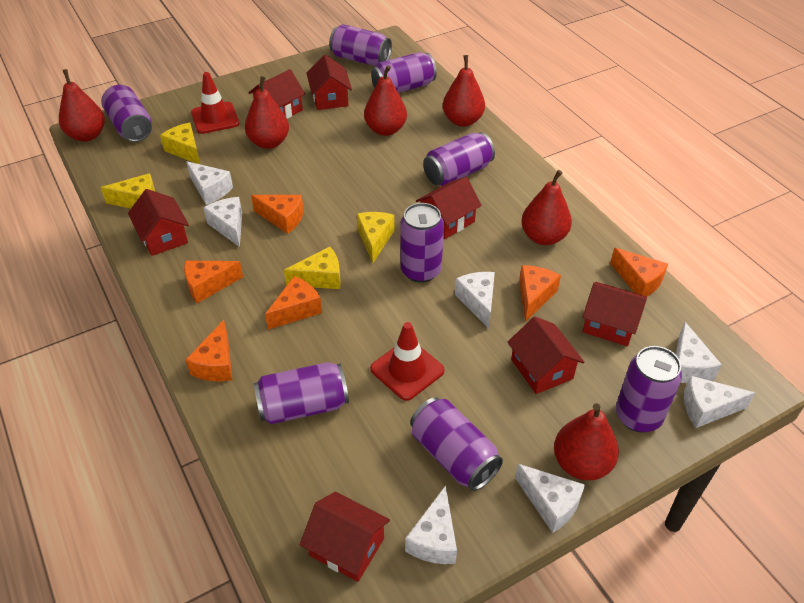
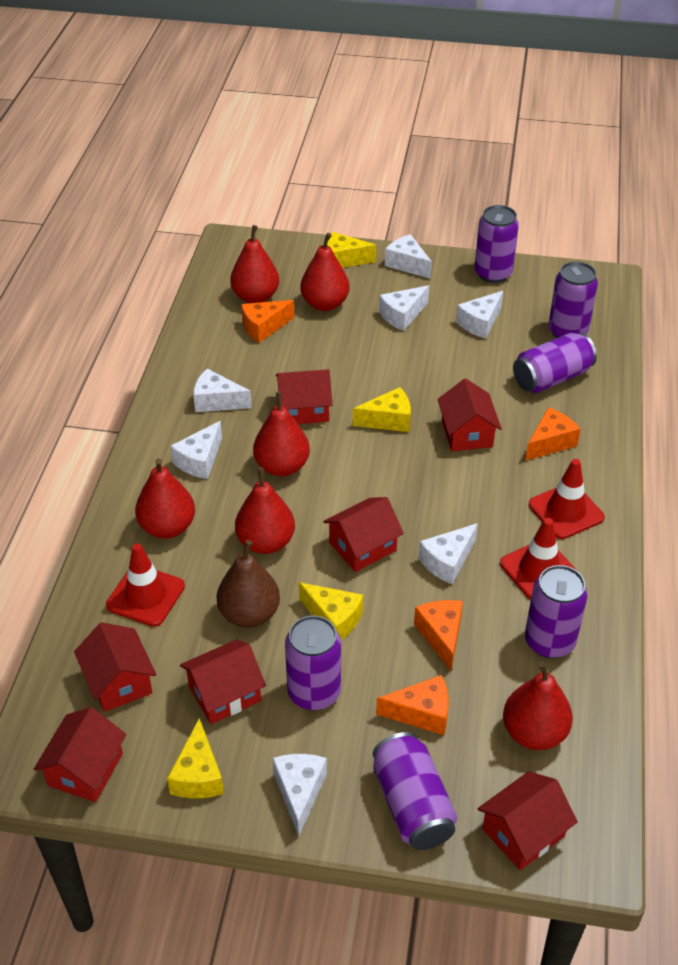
brown pear: 0 -> 1
orange cheese: 6 -> 4
purple can: 8 -> 6
red traffic cone: 2 -> 3

